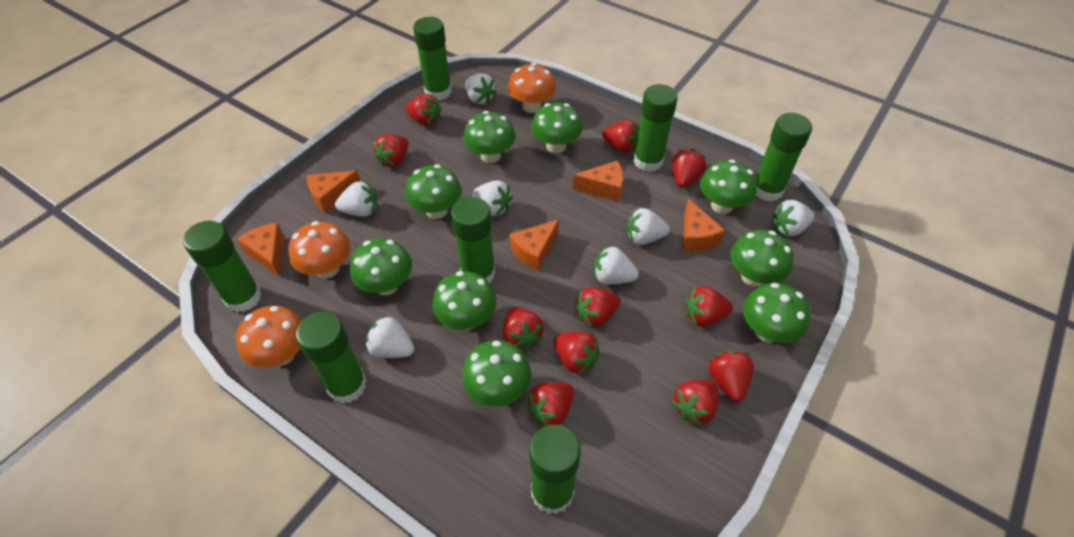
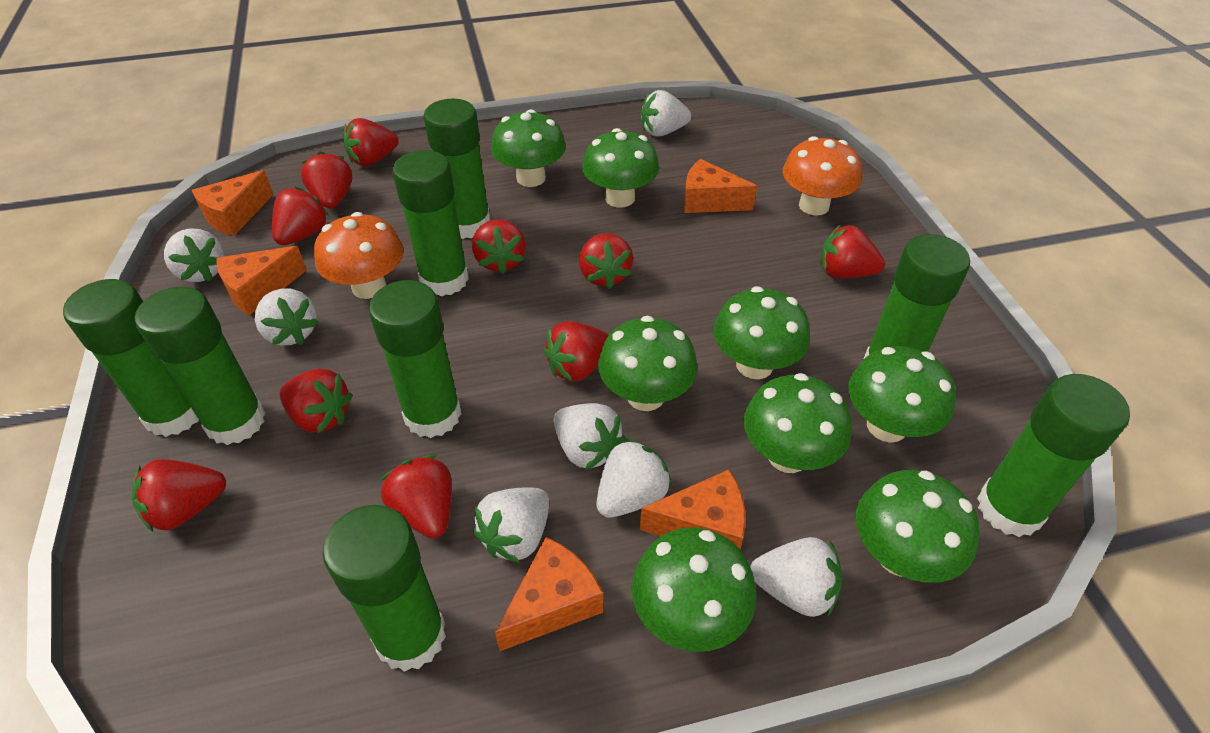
green glue stick: 7 -> 8
green mushroom: 9 -> 8
orange mushroom: 3 -> 2
red strawberry: 11 -> 10

